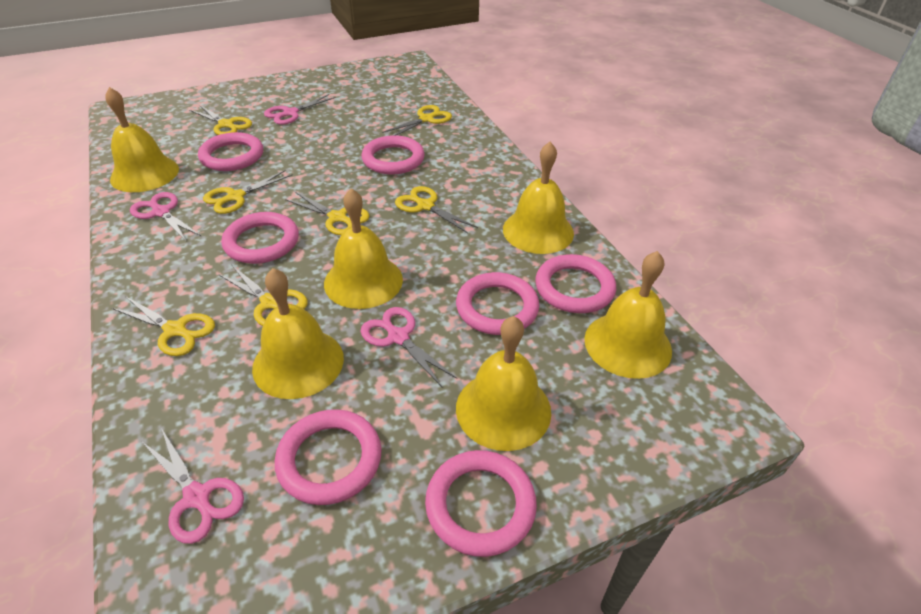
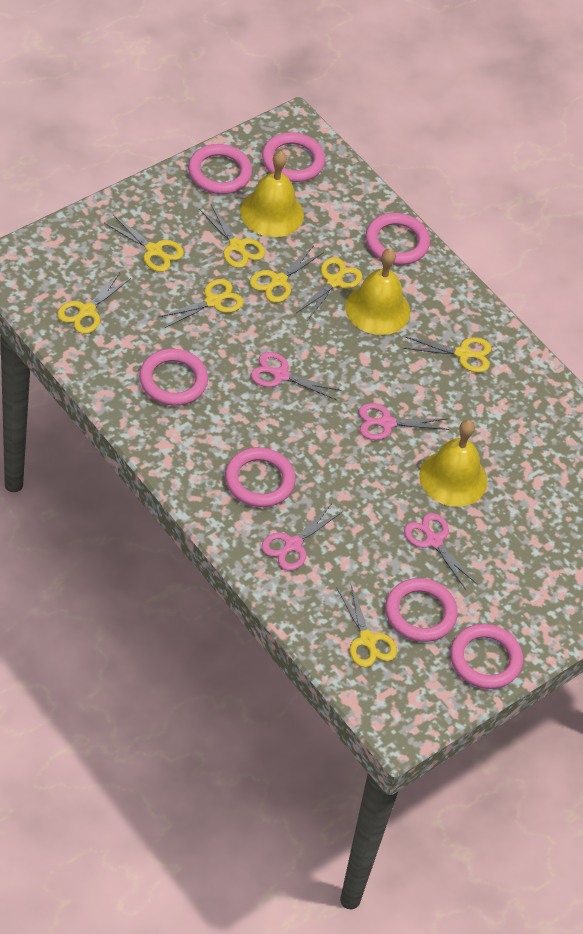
yellow bell: 6 -> 3
yellow scissors: 7 -> 8

